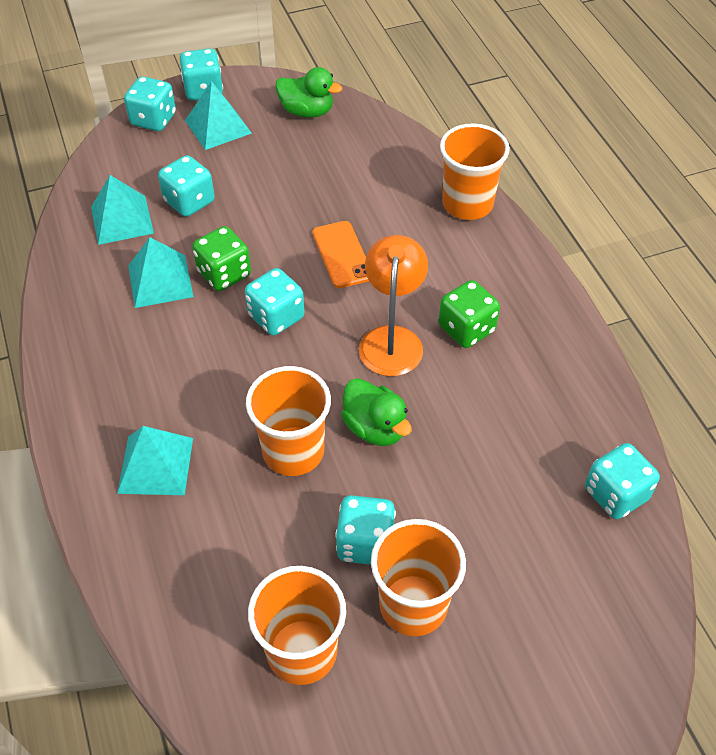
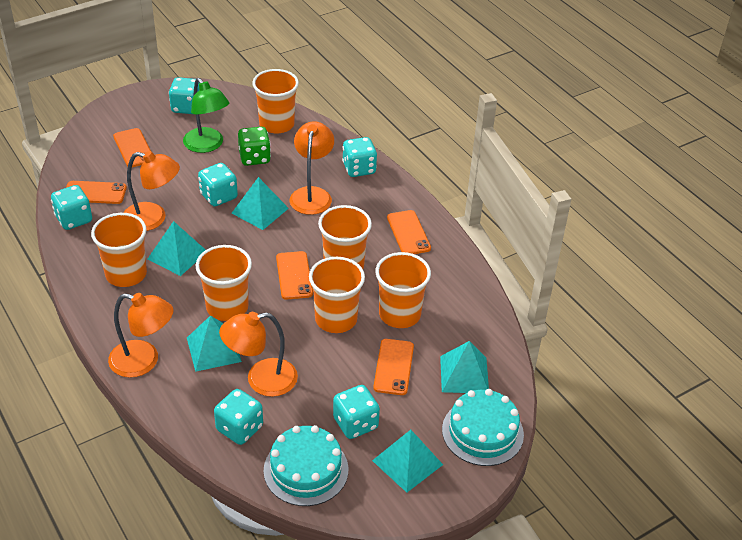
green dice: 2 -> 1
green duck: 2 -> 0
green lamp: 0 -> 1
orange cup: 4 -> 6
orange lamp: 1 -> 4
orange phone: 1 -> 5
turquoise cake: 0 -> 2
turquoise pyramid: 4 -> 5

